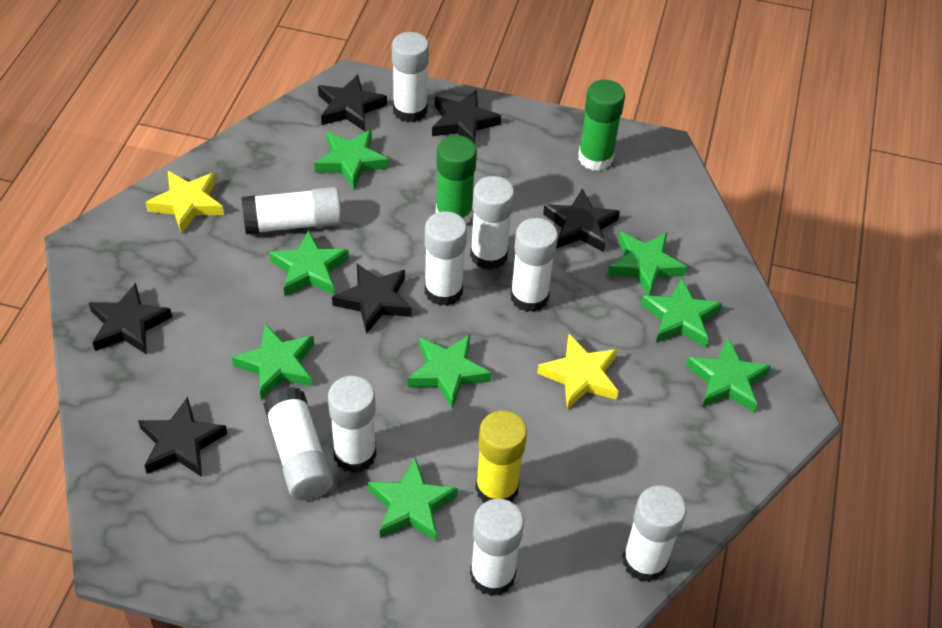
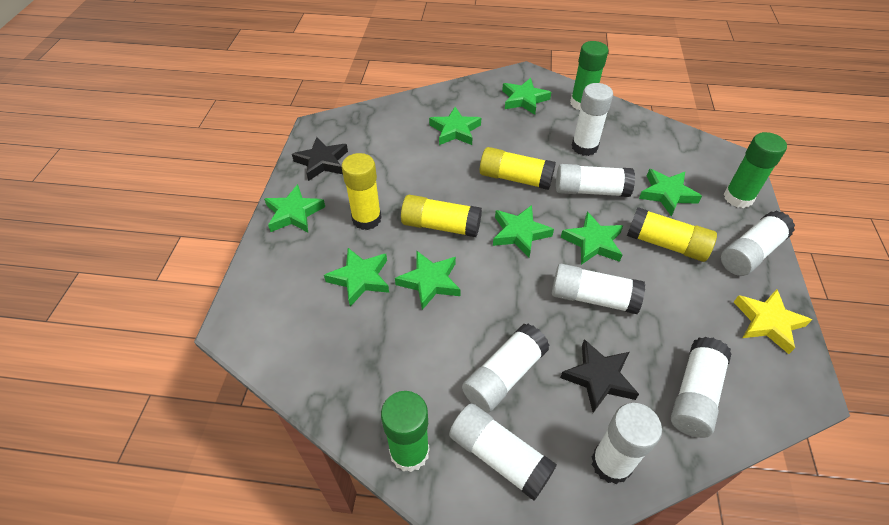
black star: 6 -> 2
green glue stick: 2 -> 3
white glue stick: 9 -> 8
yellow glue stick: 1 -> 4
yellow star: 2 -> 1

